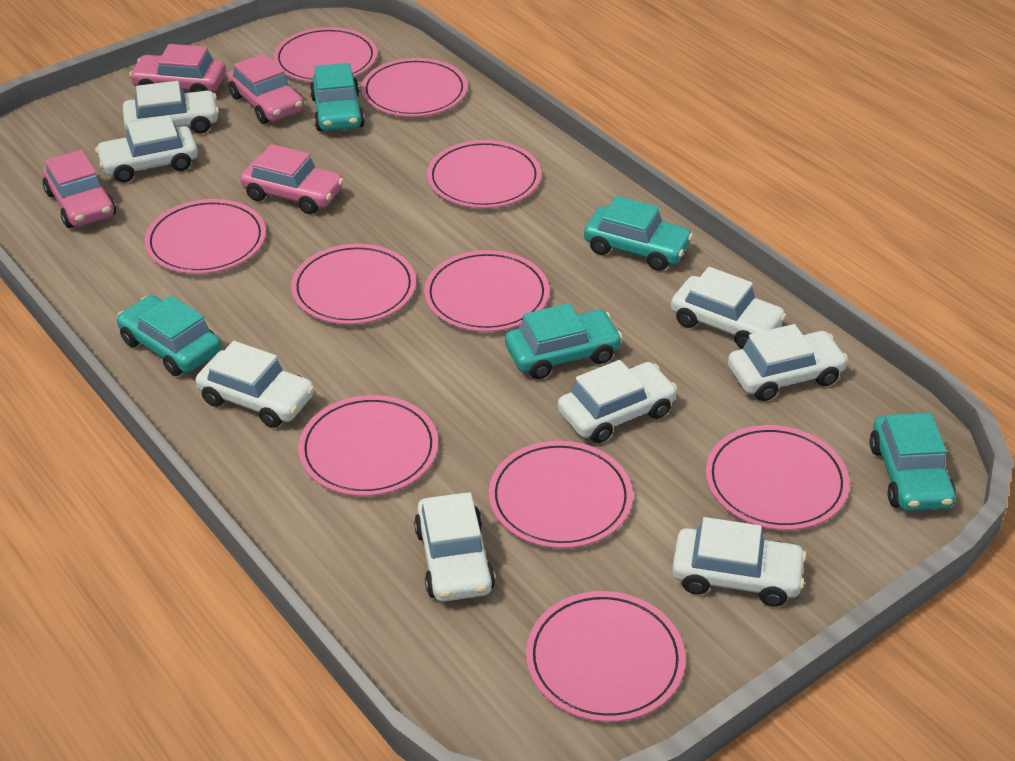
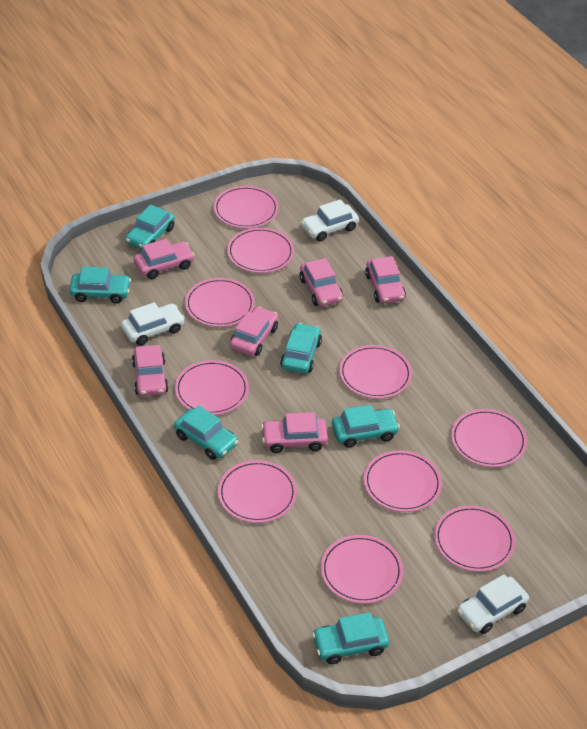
pink car: 4 -> 6
turquoise car: 5 -> 6
white car: 8 -> 3

